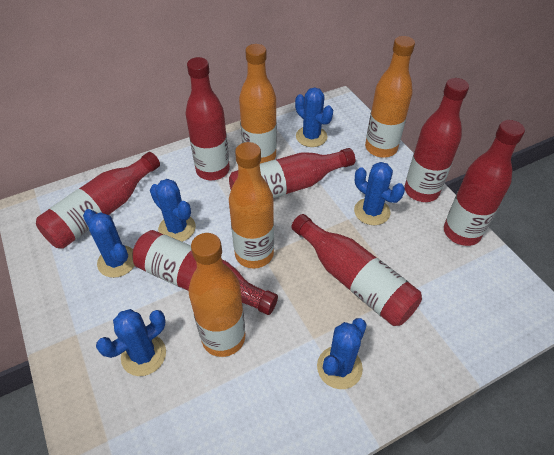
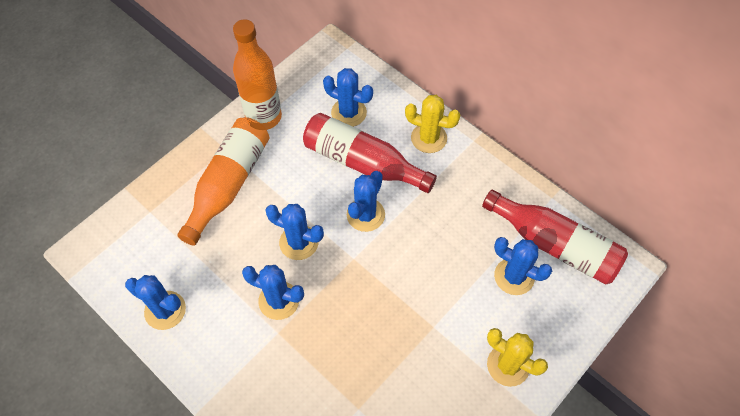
orange bottle: 4 -> 2
red bottle: 7 -> 2
yellow cactus: 0 -> 2

